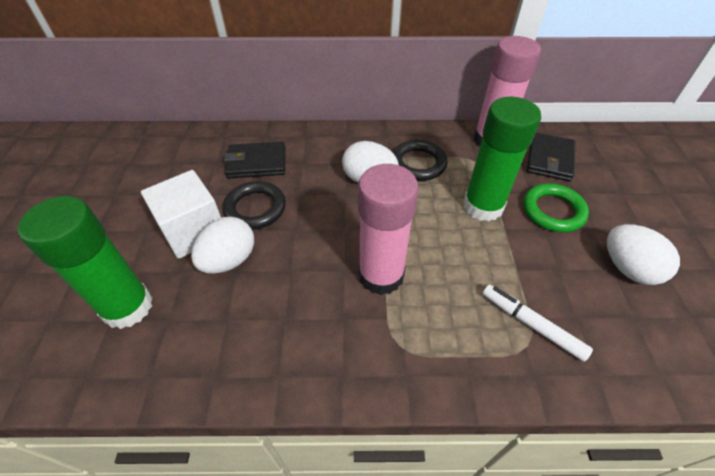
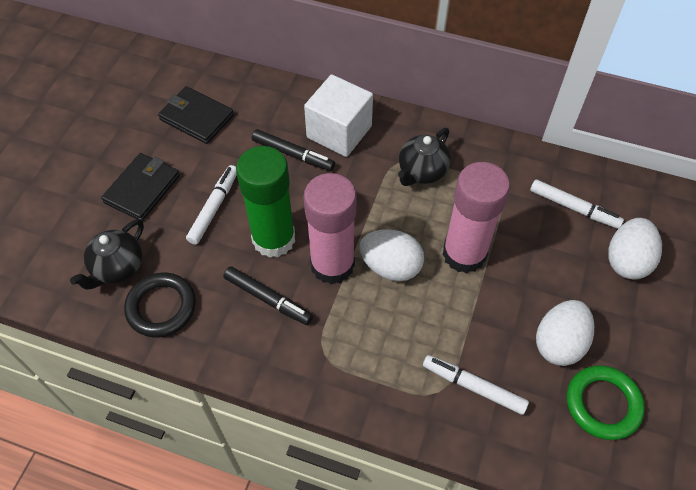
black marker: 0 -> 2
black ring: 2 -> 1
black teapot: 0 -> 2
green glue stick: 2 -> 1
white marker: 1 -> 3

